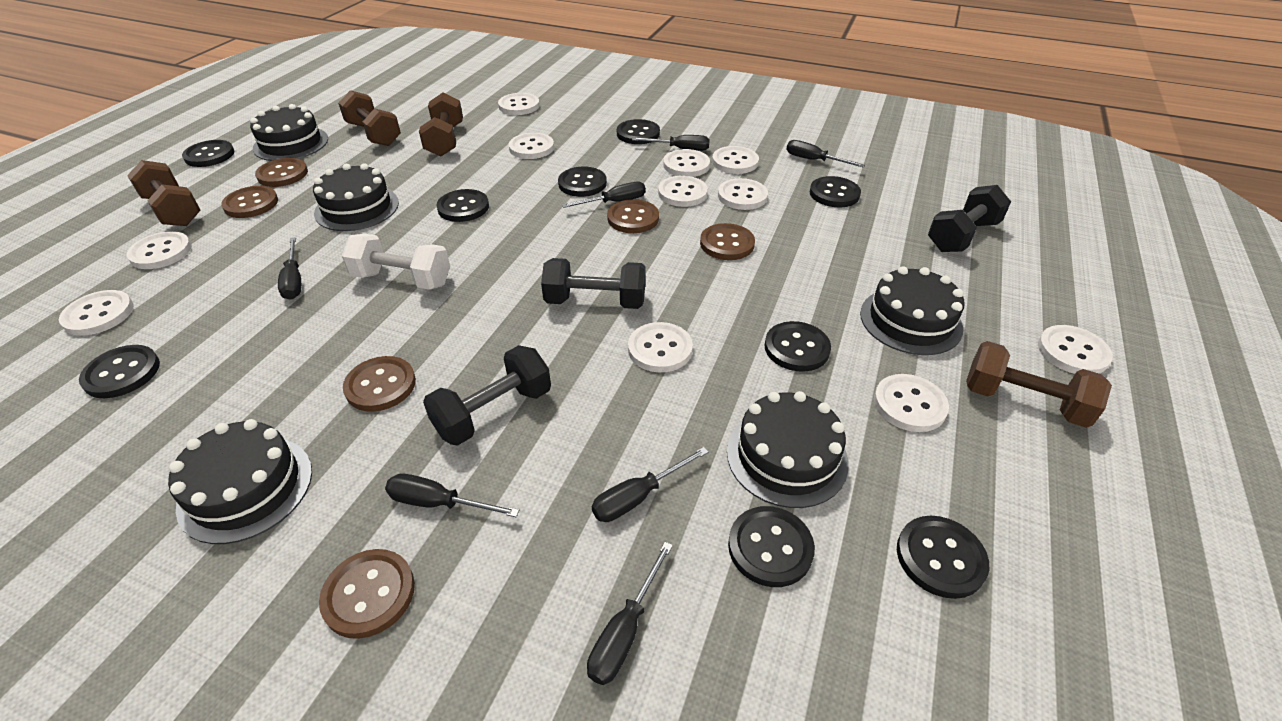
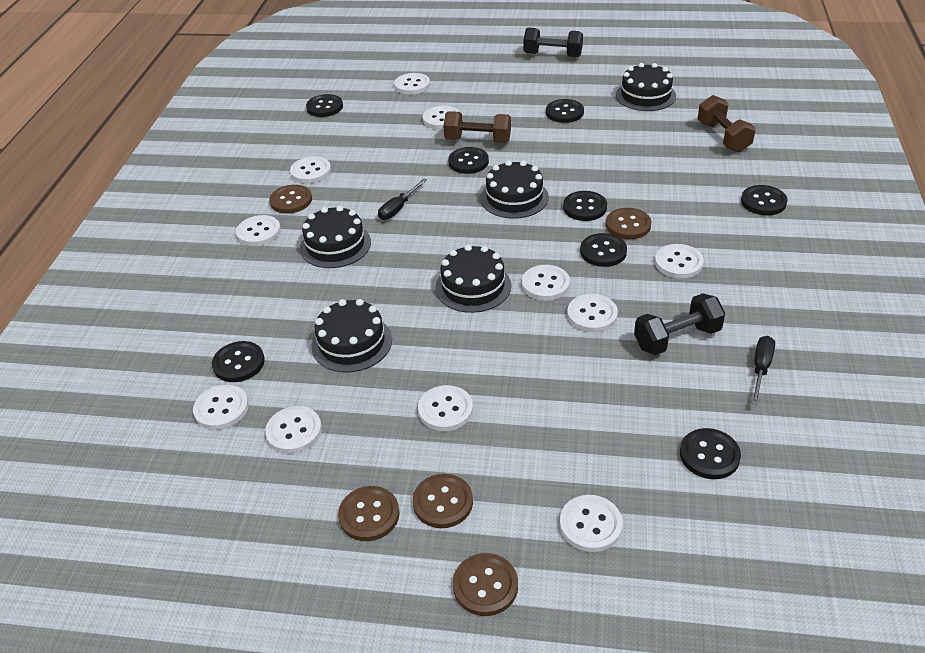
black button: 9 -> 8
black dumbbell: 3 -> 2
black screwdriver: 7 -> 2
brown button: 6 -> 5
brown dumbbell: 4 -> 2
white dumbbell: 1 -> 0

